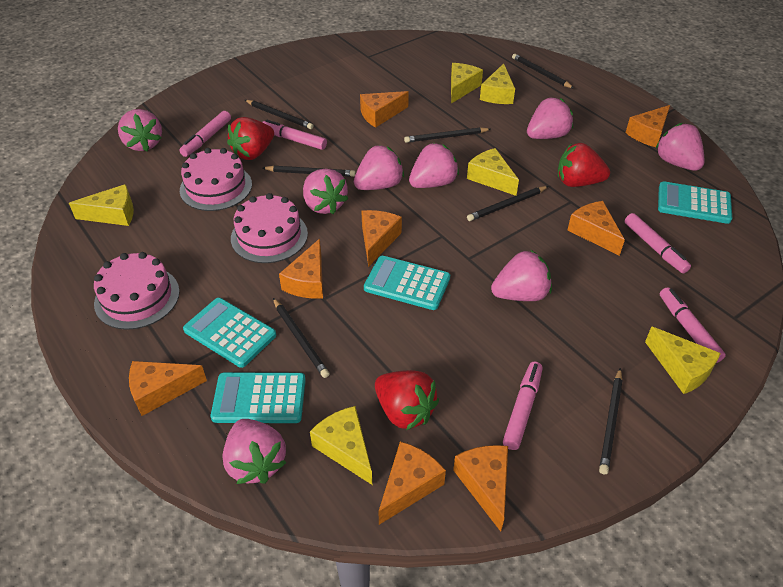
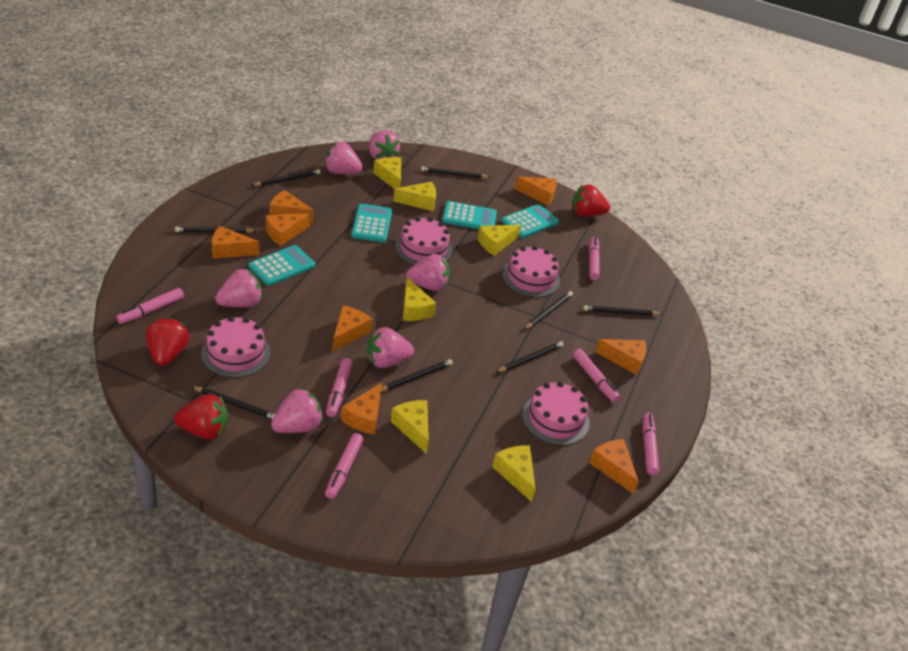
black pencil: 7 -> 8
pink cake: 3 -> 4
pink marker: 5 -> 6
pink strawberry: 8 -> 6

